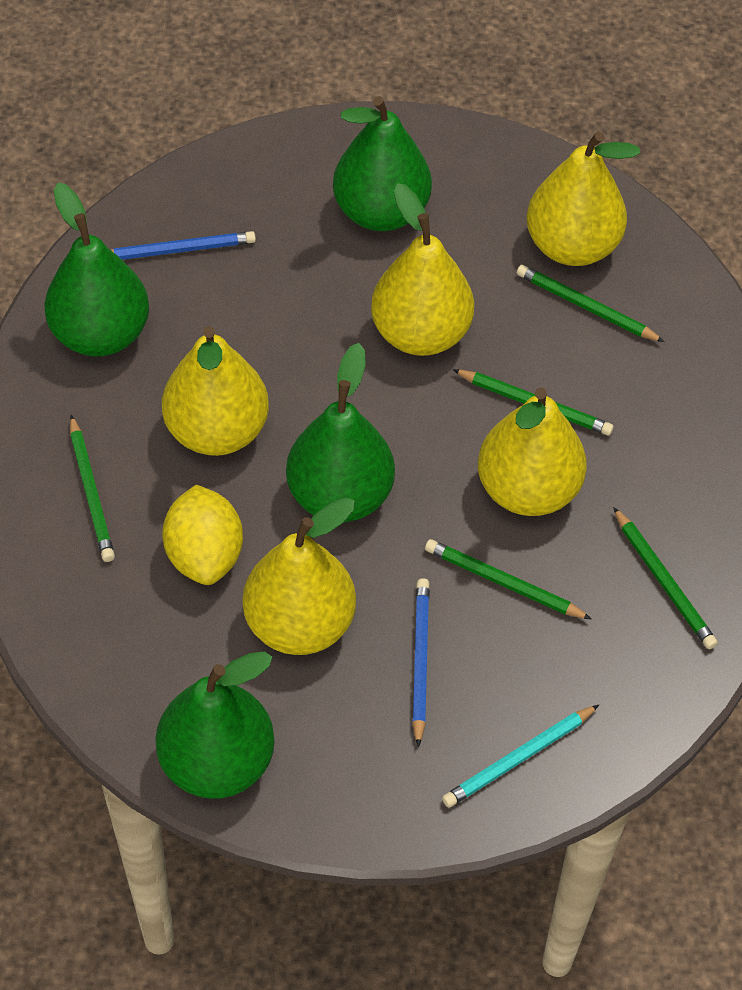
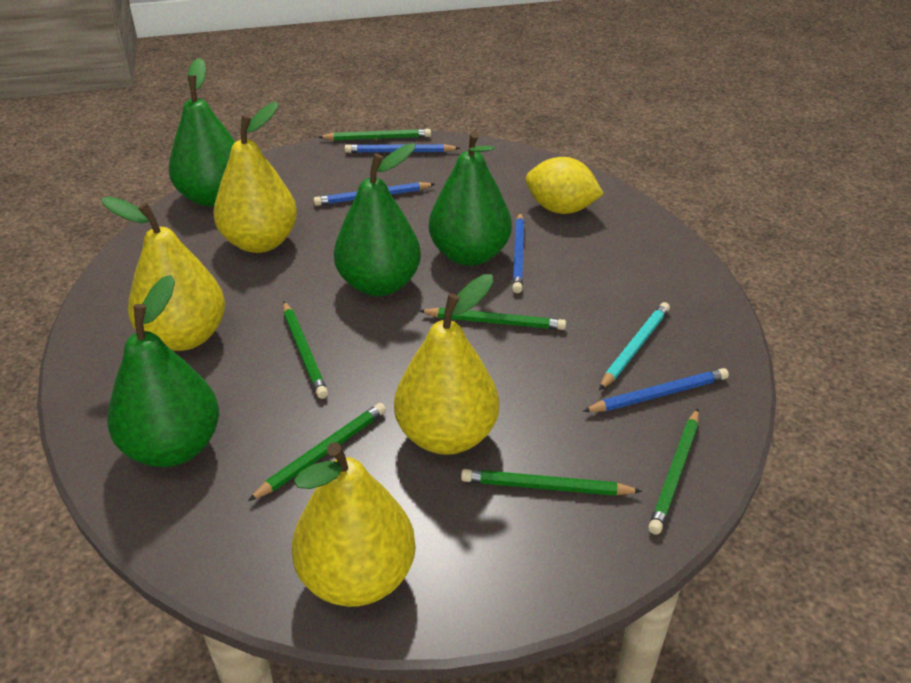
blue pencil: 2 -> 4
green pencil: 5 -> 6
yellow pear: 5 -> 4

